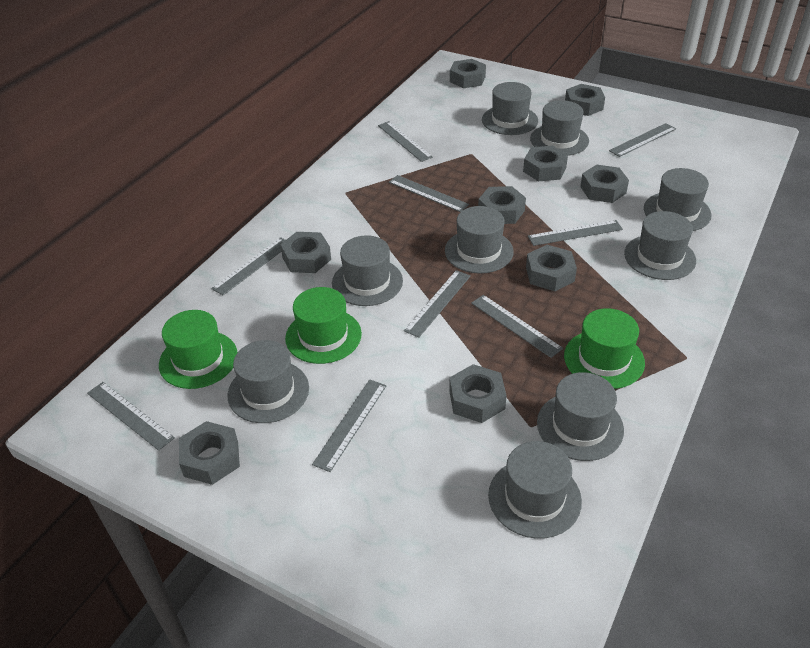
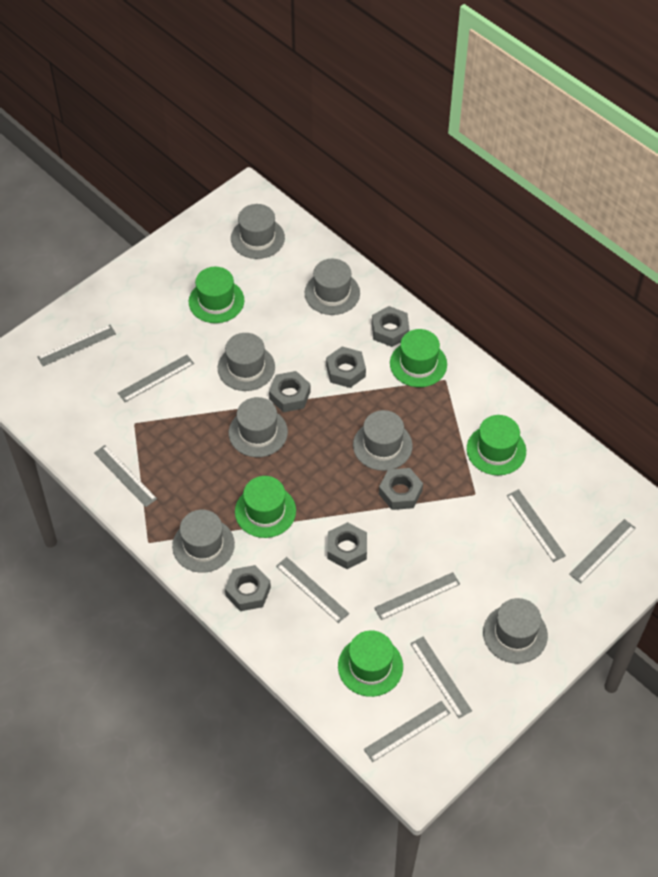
green hat: 3 -> 5
grey hat: 9 -> 7
grey nut: 9 -> 6

